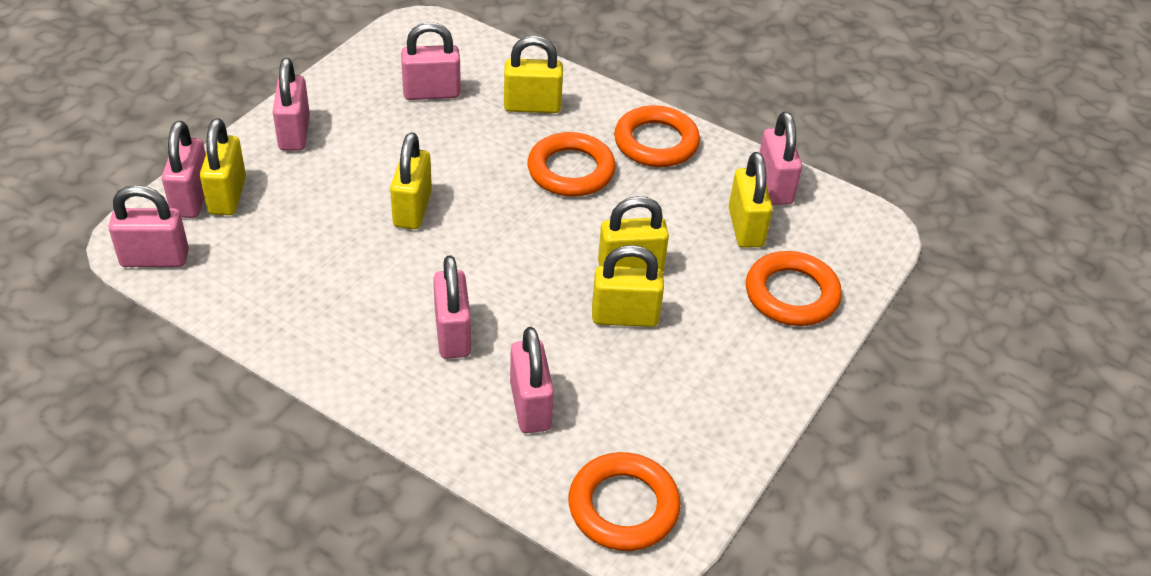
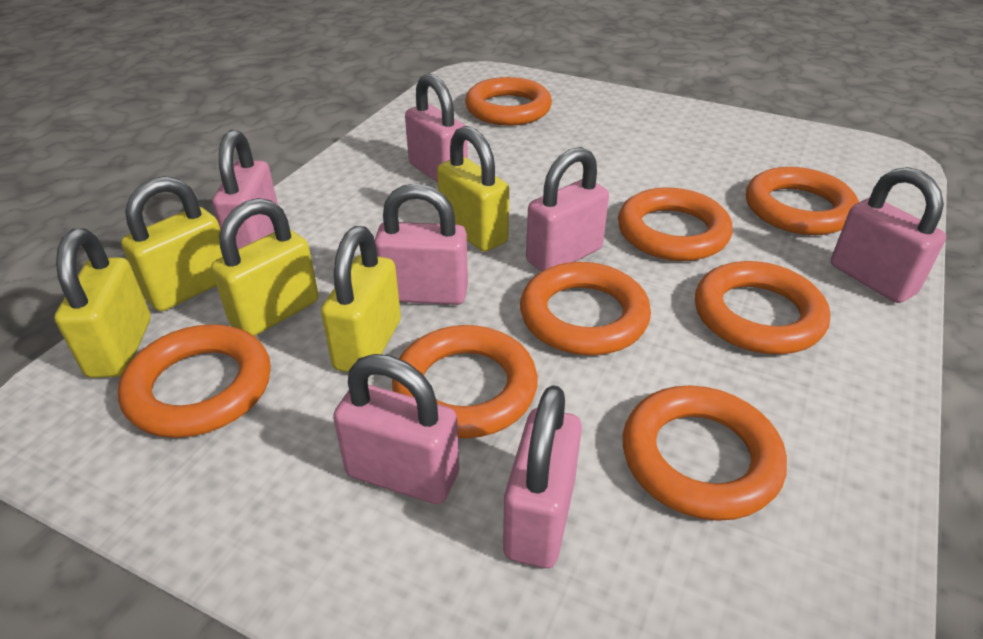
orange ring: 4 -> 8
yellow padlock: 6 -> 5

